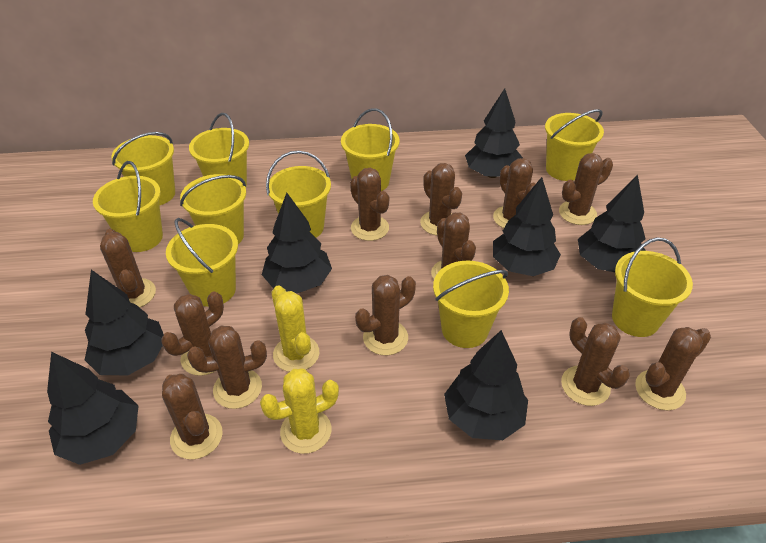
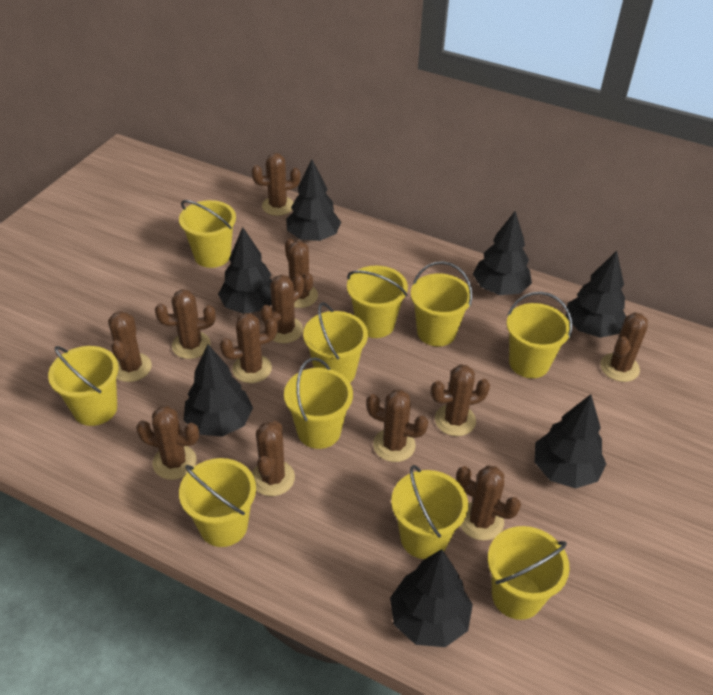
yellow cactus: 2 -> 0

